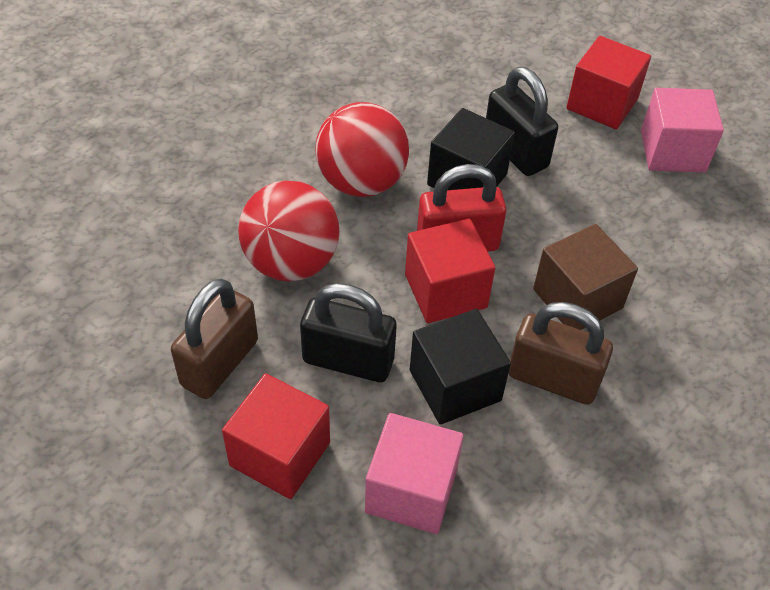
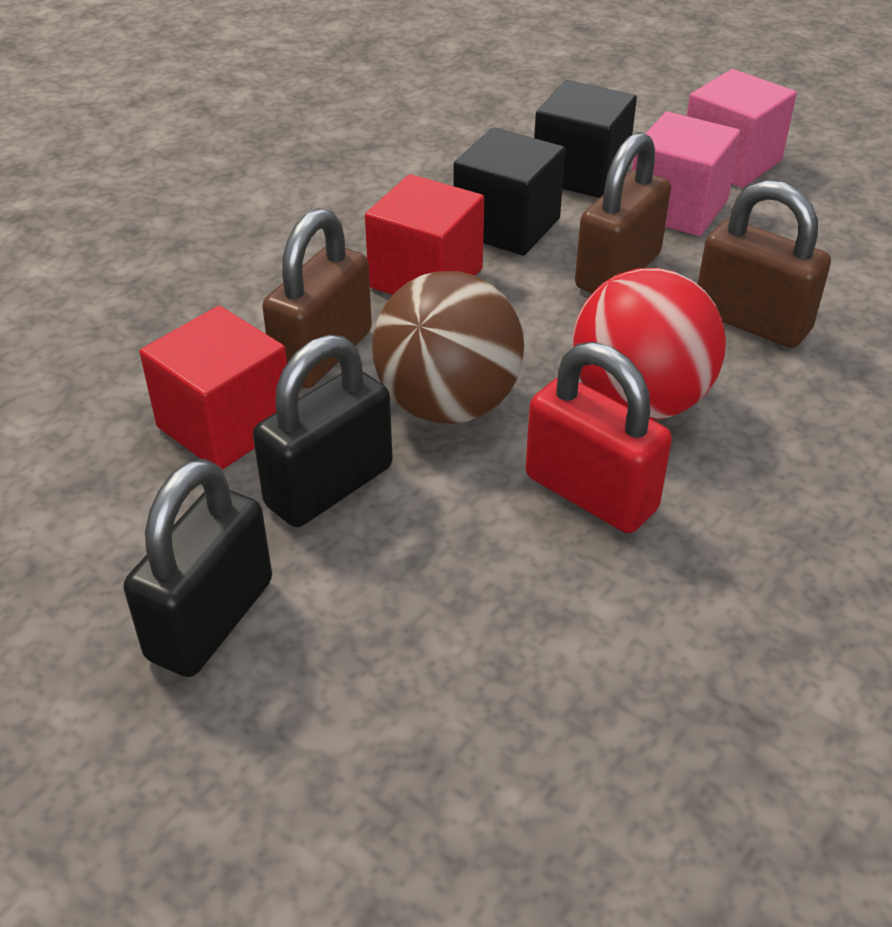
brown ball: 0 -> 1
brown cube: 1 -> 0
brown padlock: 2 -> 3
red ball: 2 -> 1
red cube: 3 -> 2

